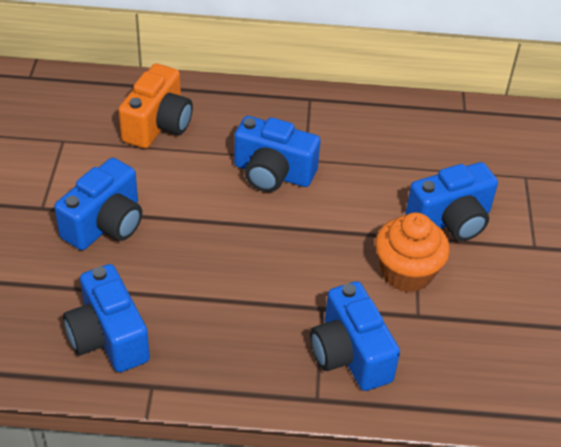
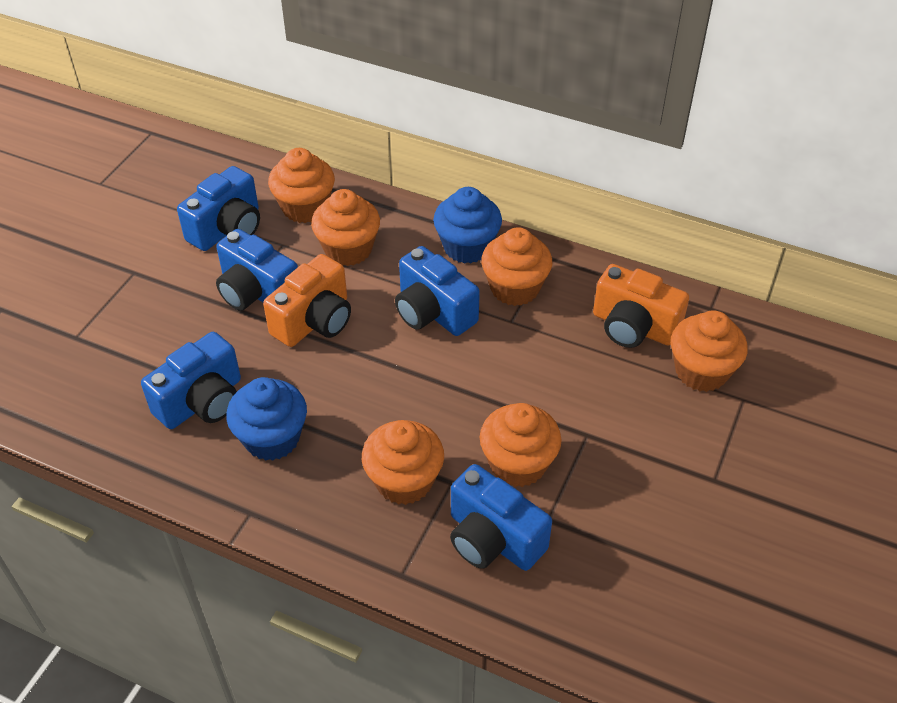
blue cupcake: 0 -> 2
orange camera: 1 -> 2
orange cupcake: 1 -> 6

